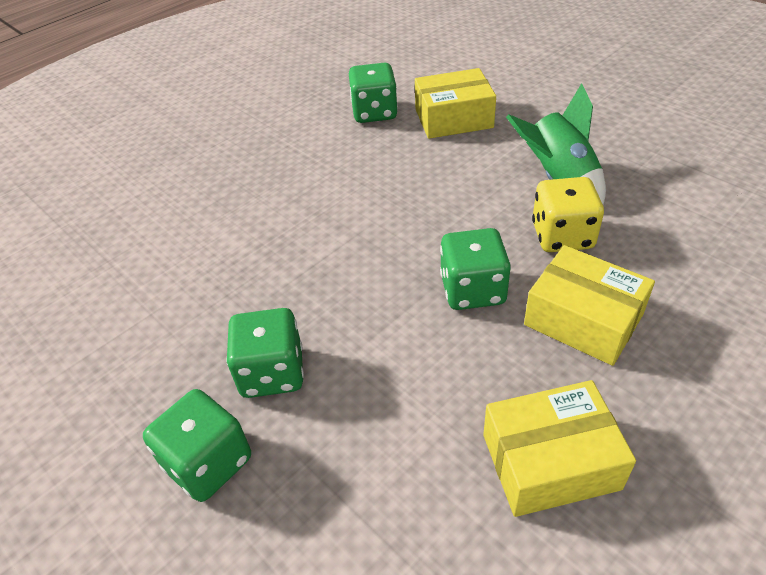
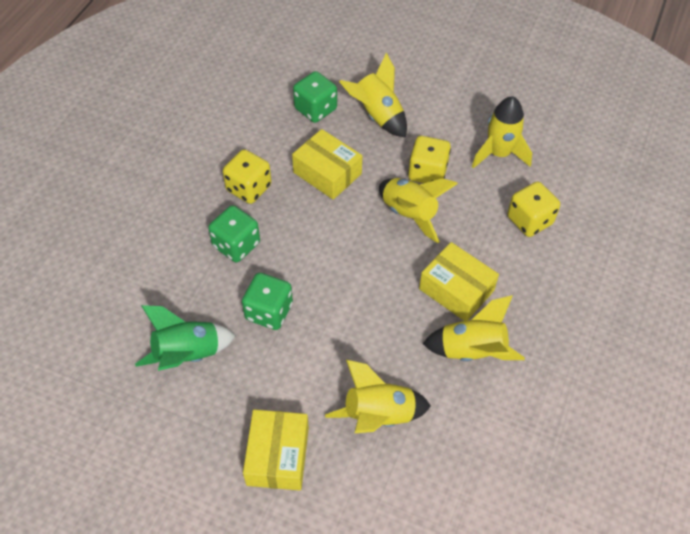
green dice: 4 -> 3
yellow dice: 1 -> 3
yellow rocket: 0 -> 5

